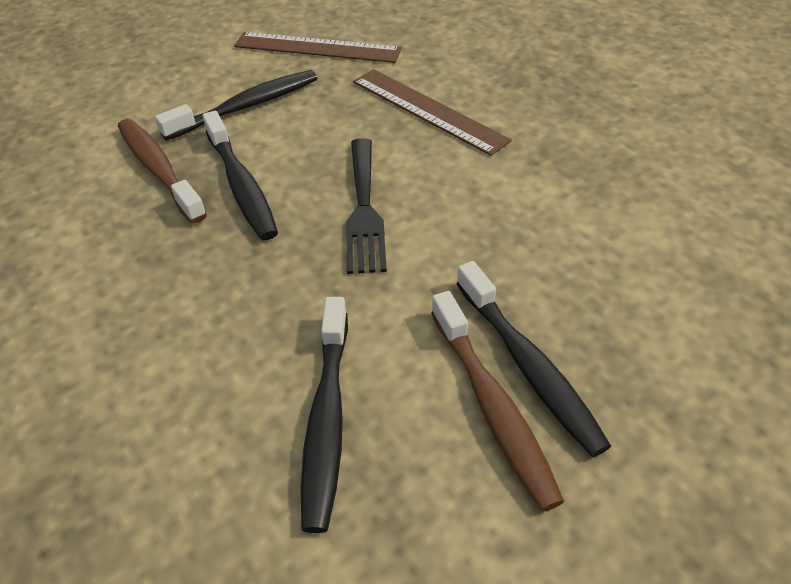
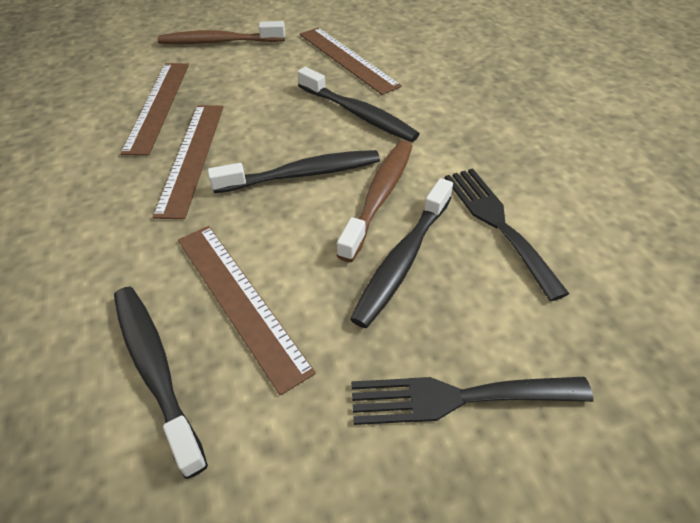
black fork: 1 -> 2
brown ruler: 2 -> 4

